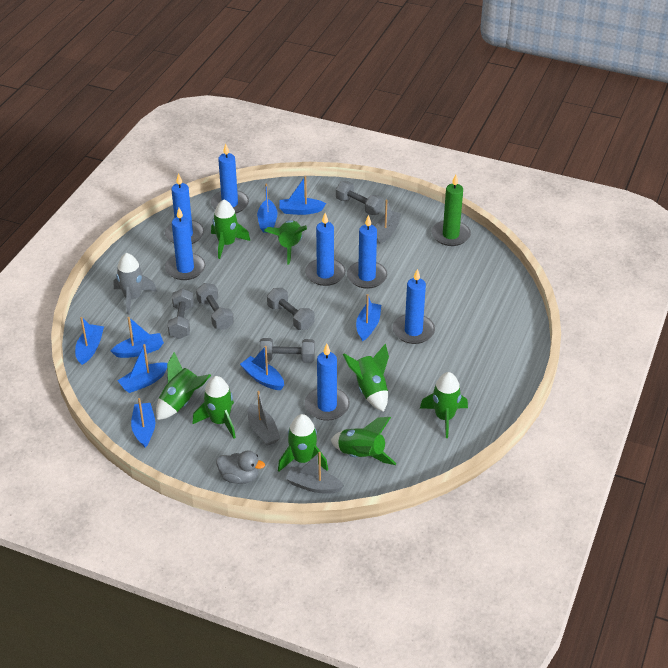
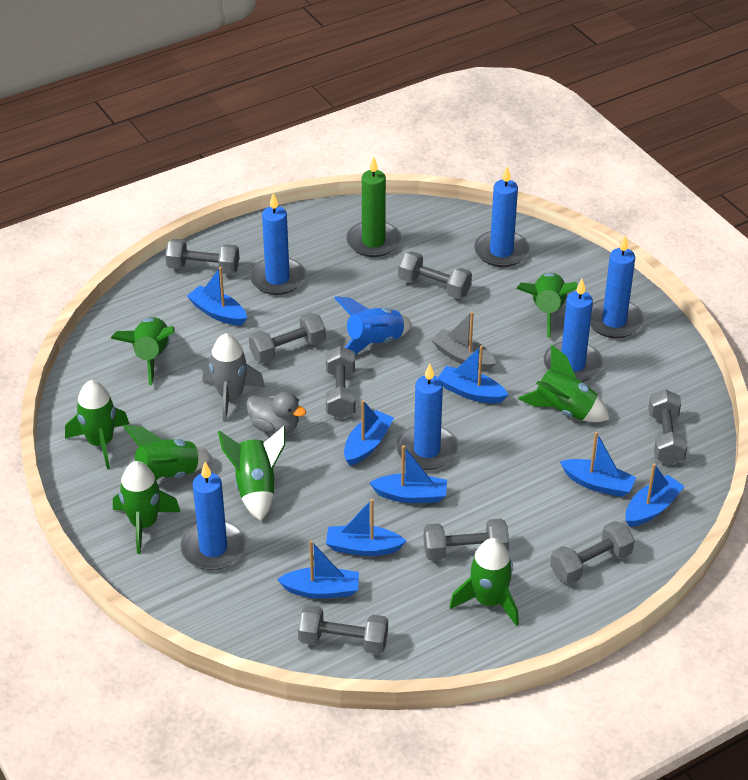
blue candle: 7 -> 6
blue rocket: 0 -> 1
grey boat: 3 -> 1
grey dumbbell: 5 -> 8

